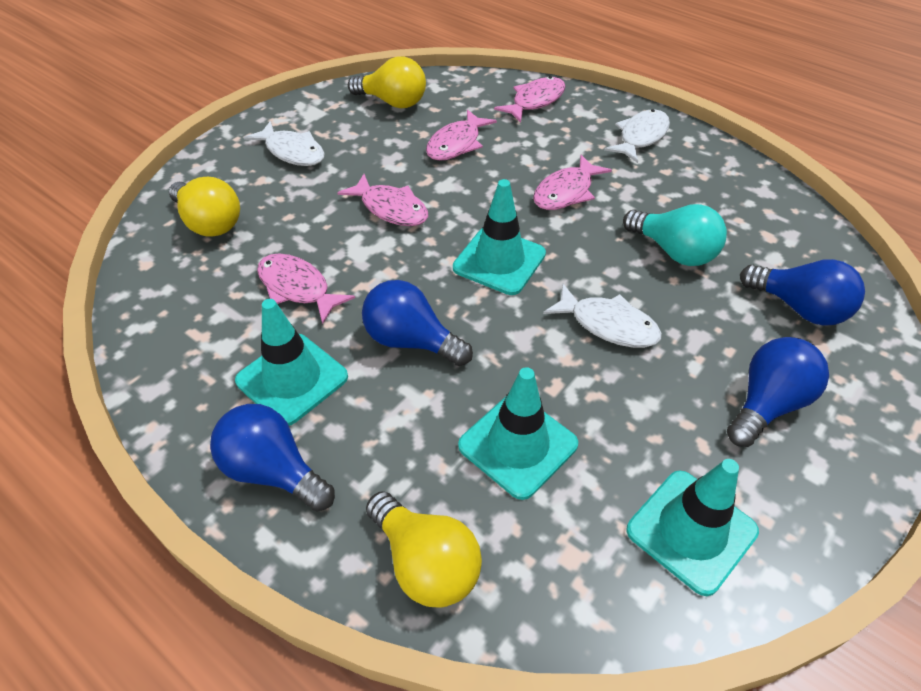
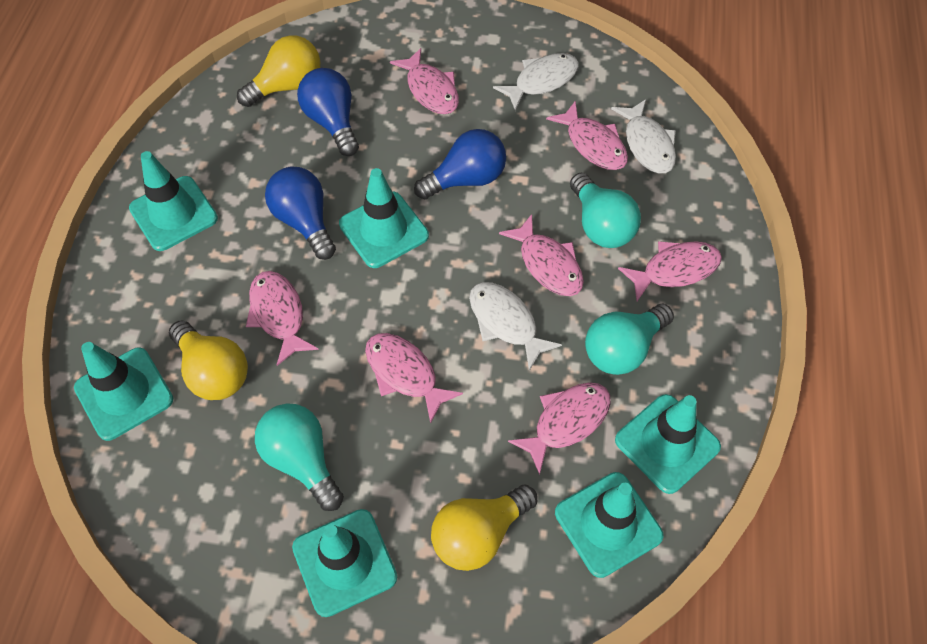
blue light bulb: 4 -> 3
pink fish: 5 -> 7
turquoise light bulb: 1 -> 3
turquoise traffic cone: 4 -> 6

